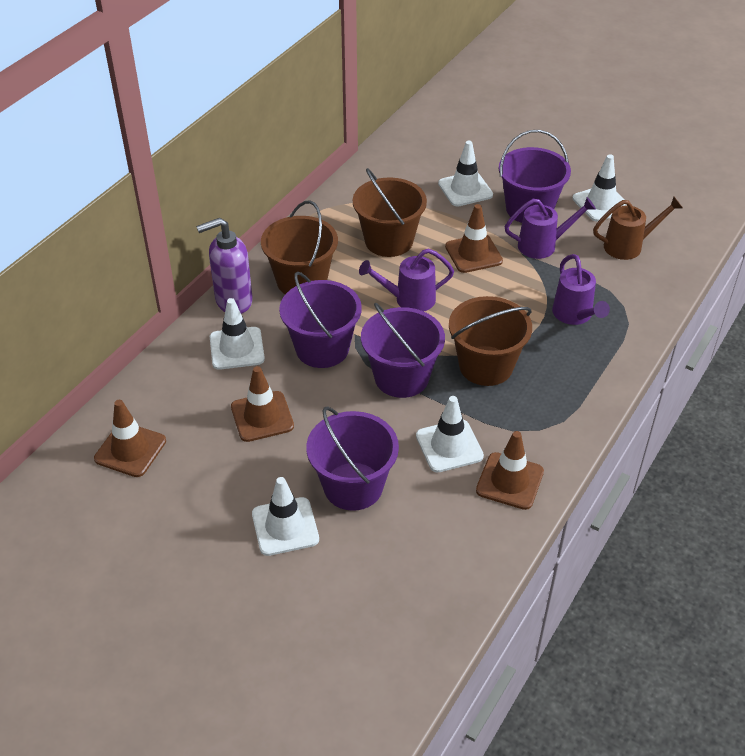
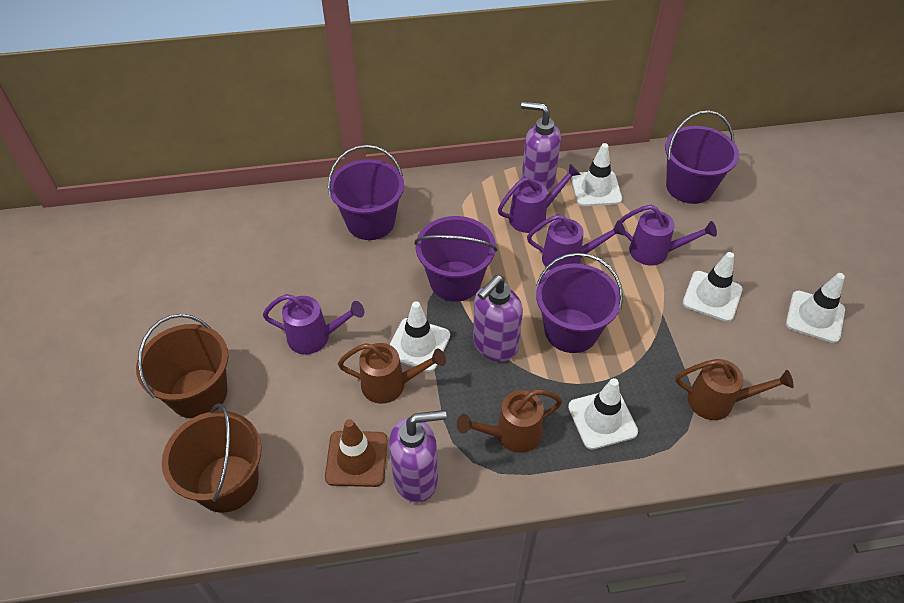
brown bucket: 3 -> 2
brown traffic cone: 4 -> 1
brown watering can: 1 -> 3
purple soap dispenser: 1 -> 3
purple watering can: 3 -> 4

